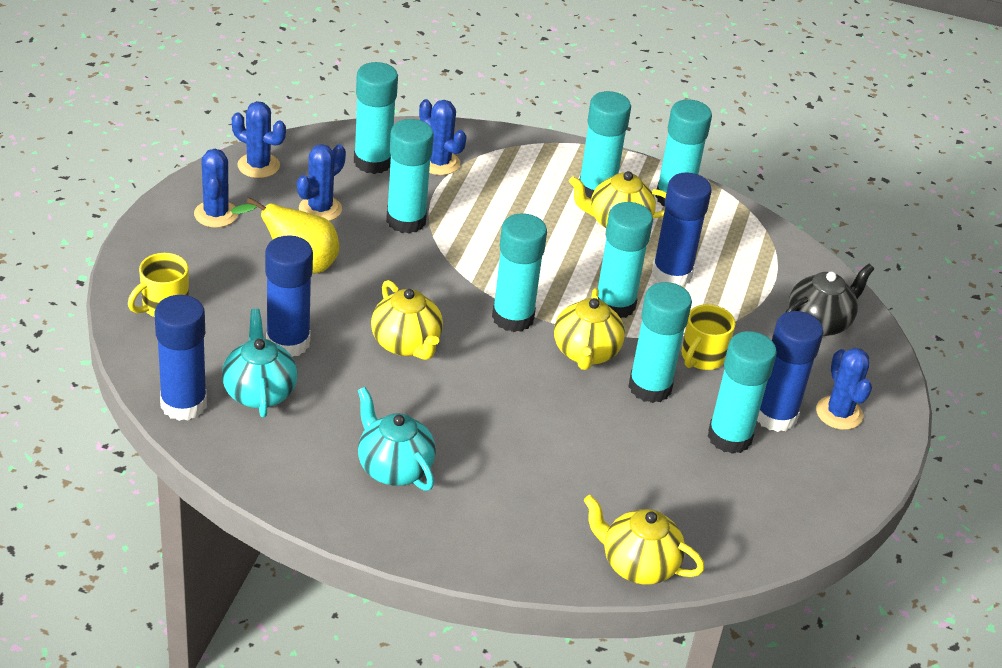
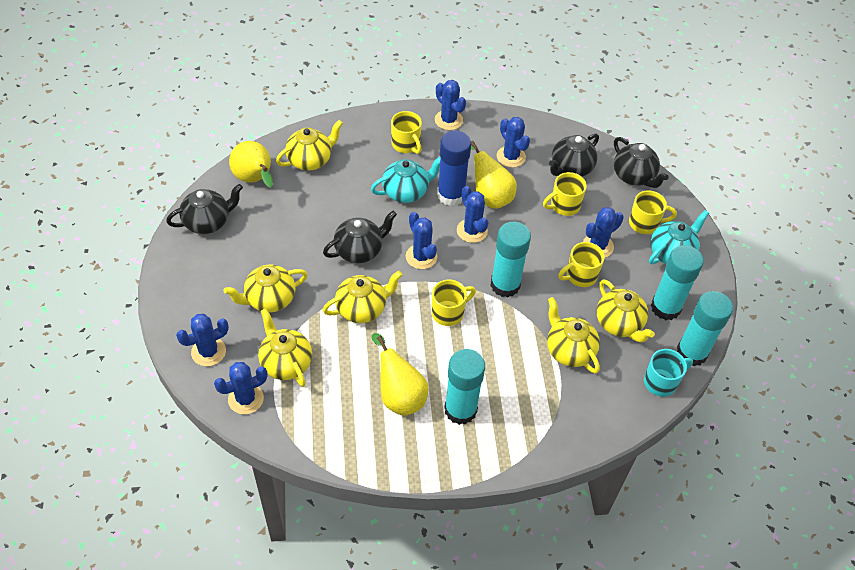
black teapot: 1 -> 4
blue cactus: 5 -> 7
blue glue stick: 4 -> 1
turquoise glue stick: 8 -> 4
turquoise mug: 0 -> 1
yellow mug: 2 -> 5
yellow pear: 1 -> 3
yellow teapot: 4 -> 6

